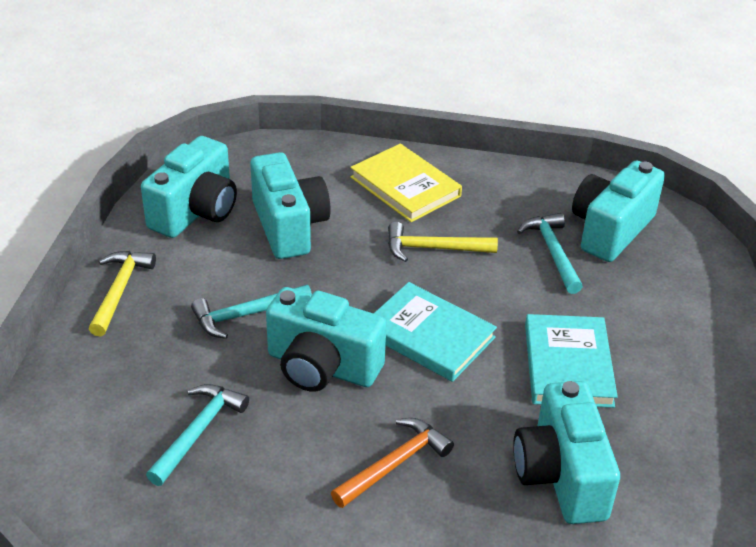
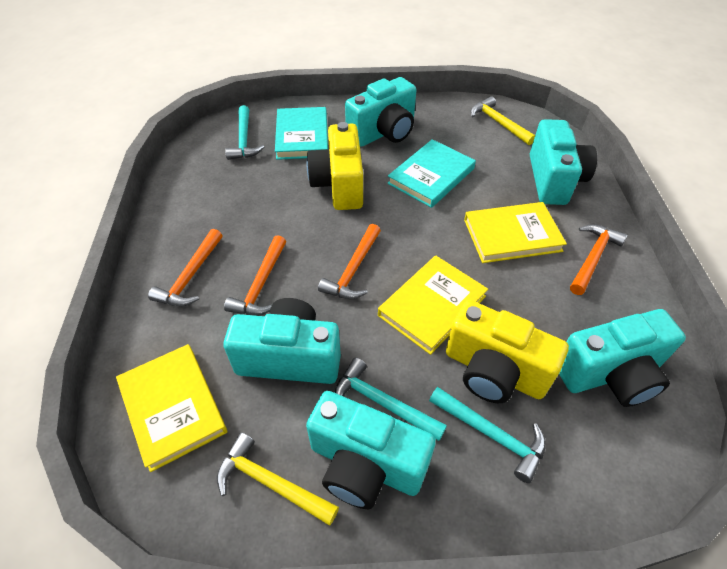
orange hammer: 1 -> 4
yellow book: 1 -> 3
yellow camera: 0 -> 2

